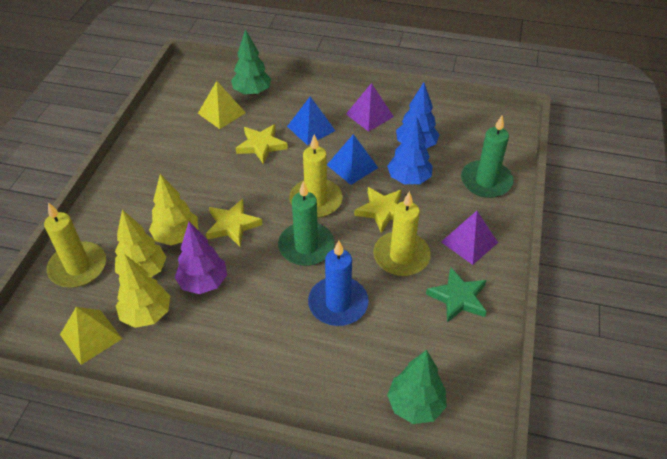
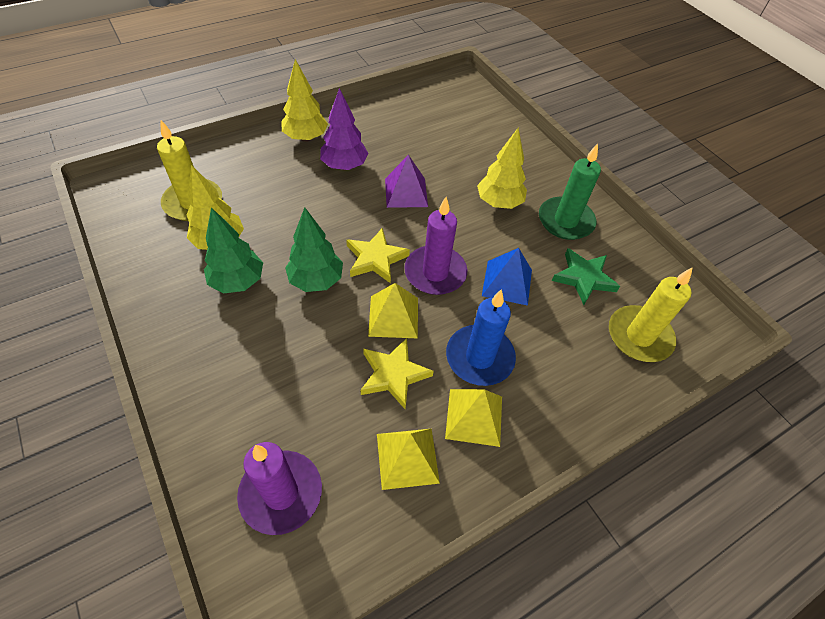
blue pyramid: 2 -> 1
blue tree: 2 -> 0
green candle: 2 -> 1
purple candle: 0 -> 2
purple pyramid: 2 -> 1
yellow candle: 3 -> 2
yellow pyramid: 2 -> 3
yellow star: 3 -> 2

